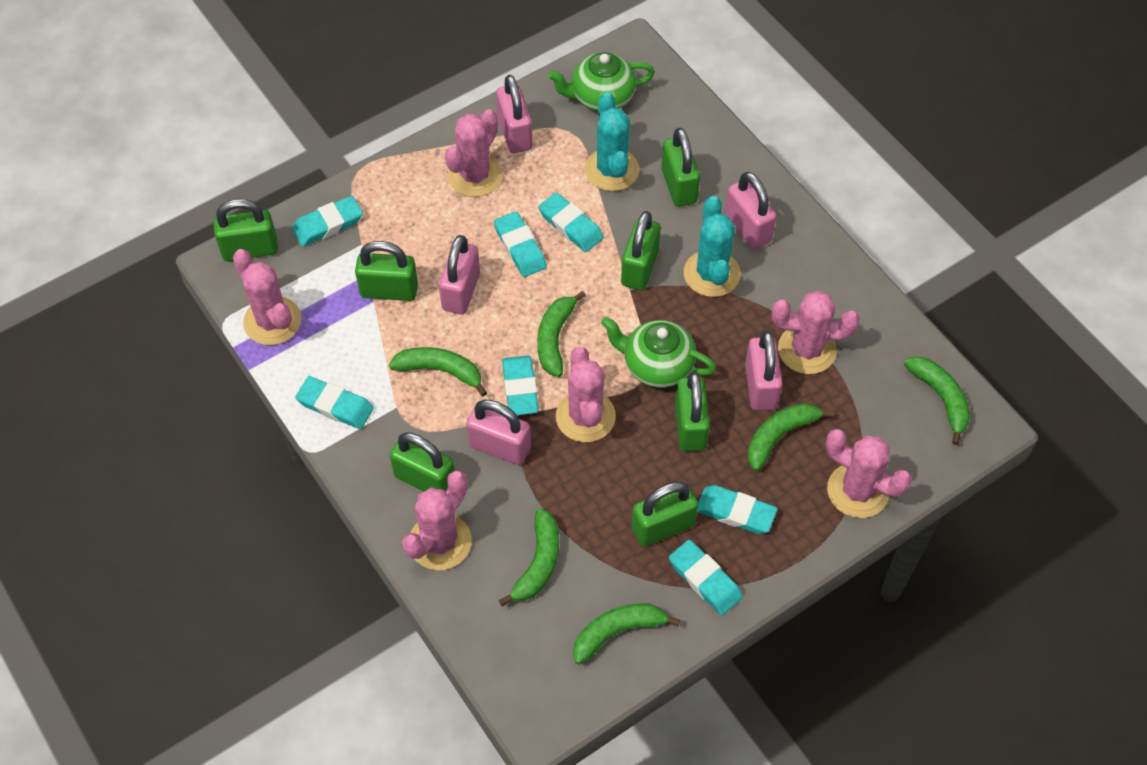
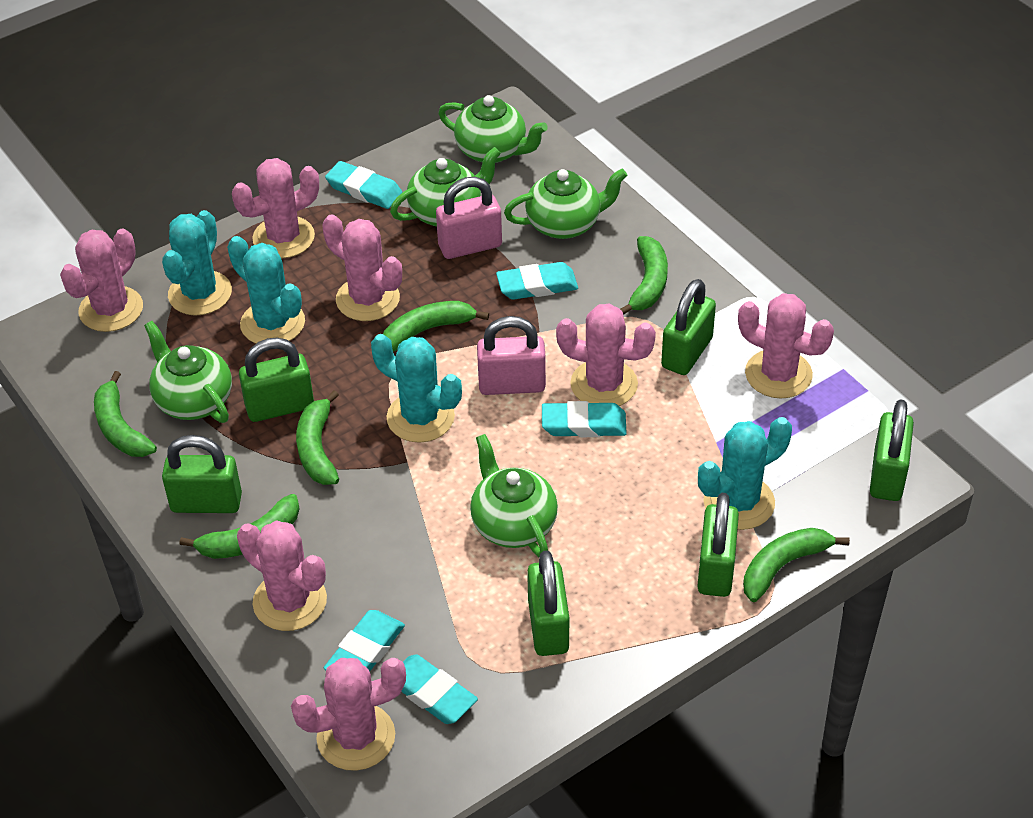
green padlock: 7 -> 6
green teapot: 2 -> 5
pink cactus: 6 -> 7
pink padlock: 5 -> 2
turquoise cactus: 2 -> 4
turquoise eraser: 7 -> 5

